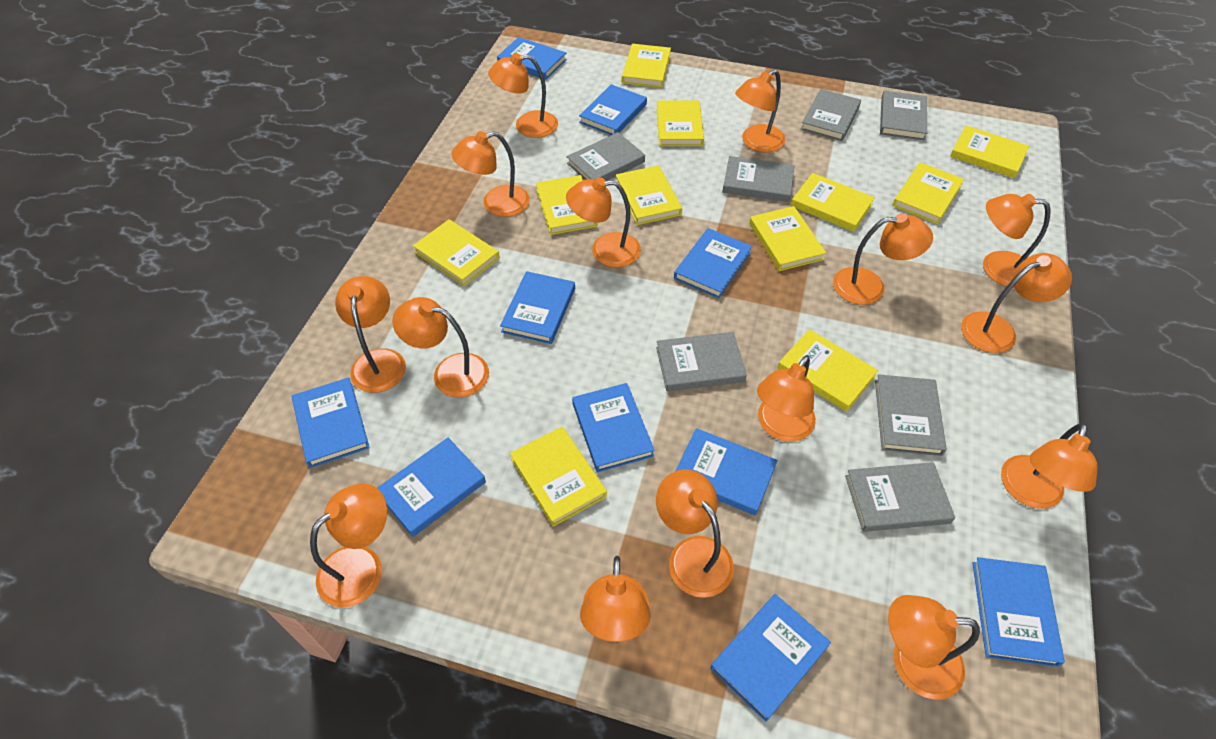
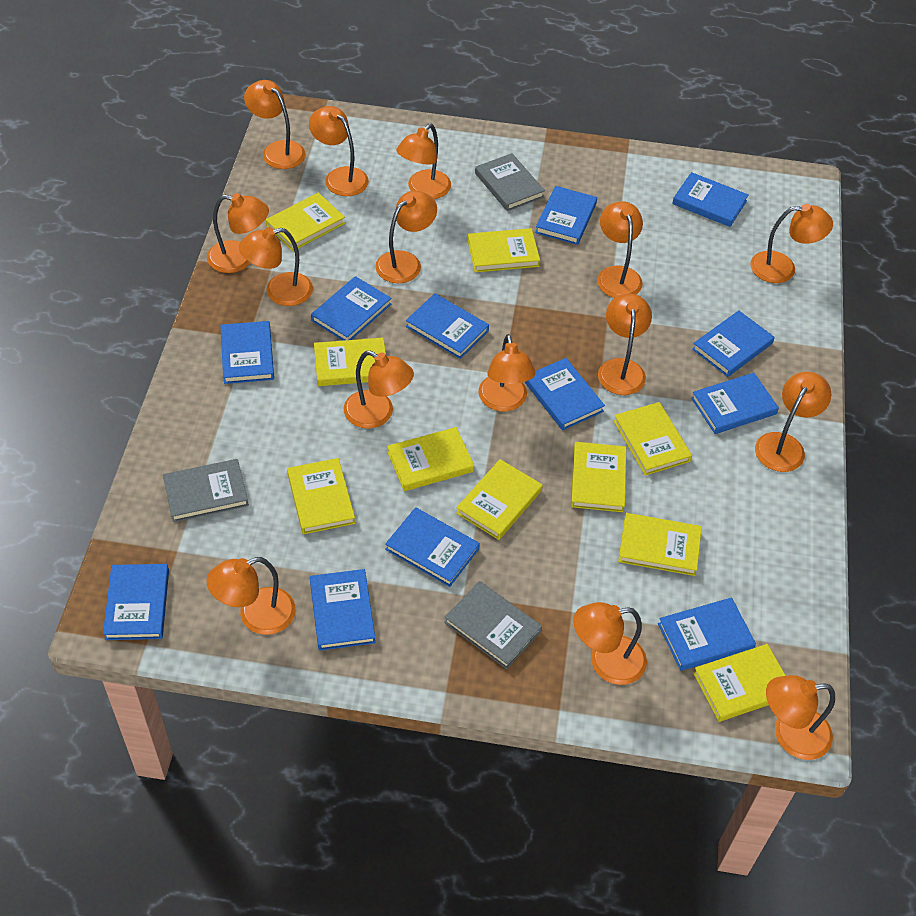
blue book: 10 -> 12
grey book: 7 -> 3
yellow book: 11 -> 10

